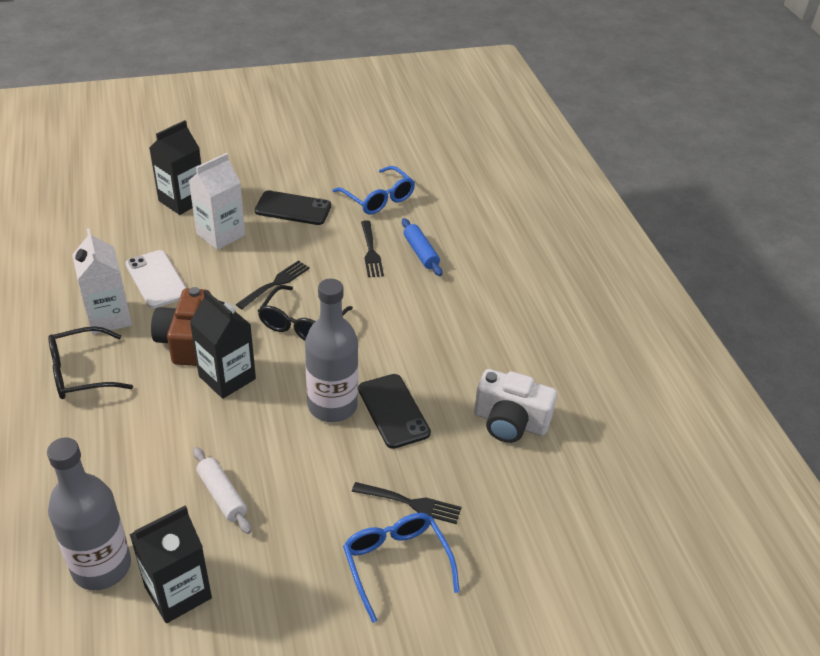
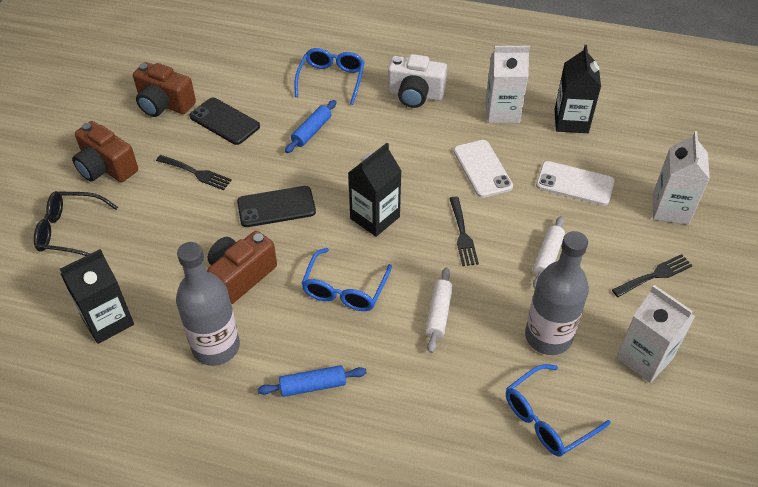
black glasses: 2 -> 1
blue glasses: 2 -> 3
blue rolling pin: 1 -> 2
brown camera: 1 -> 3
white carton: 2 -> 3
white phone: 1 -> 2
white rolling pin: 1 -> 2

